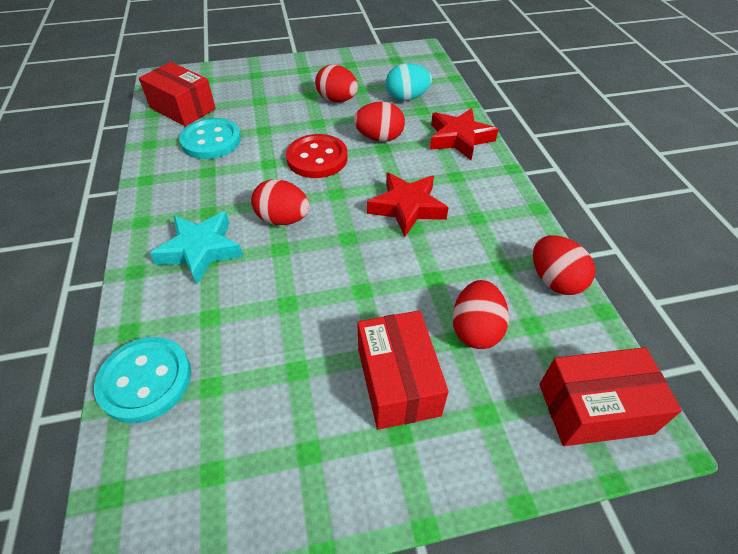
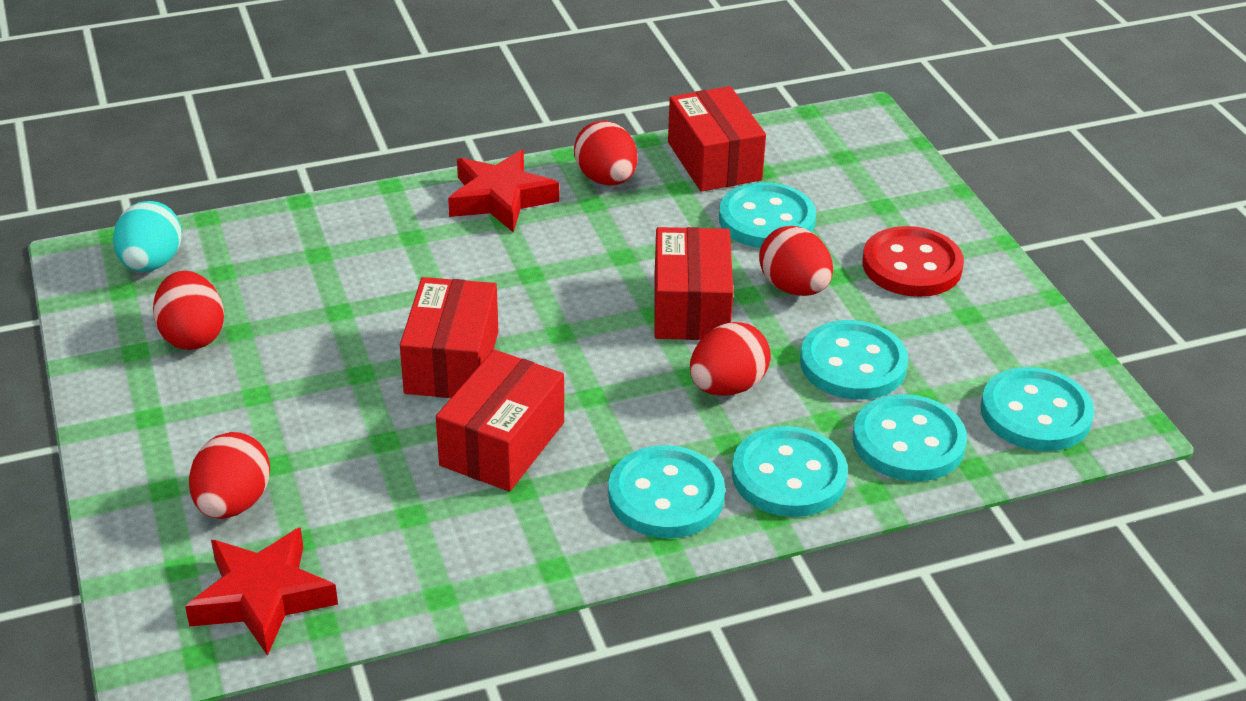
red box: 3 -> 4
turquoise button: 2 -> 6
turquoise star: 1 -> 0

